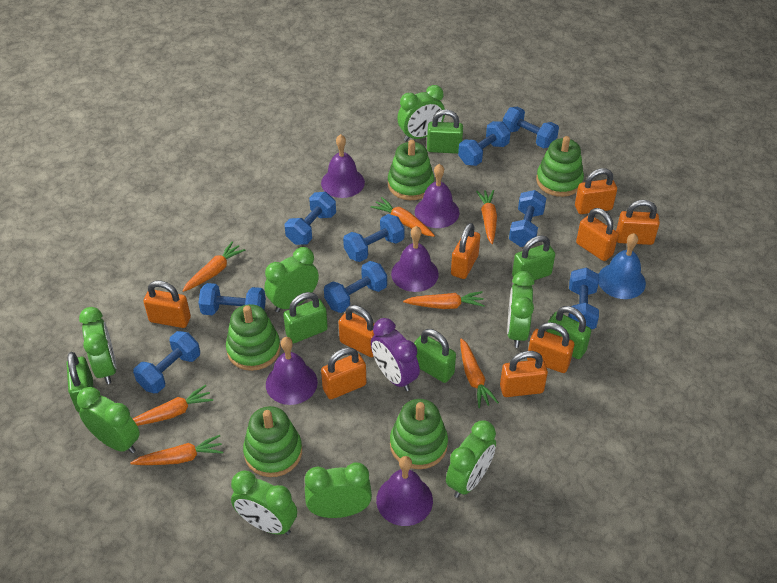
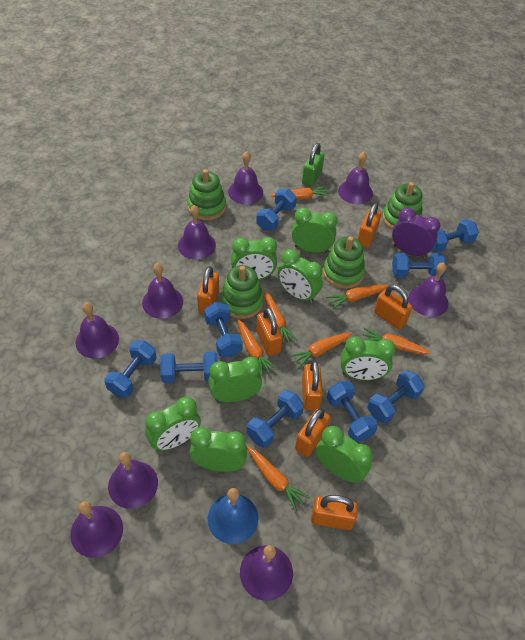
green padlock: 6 -> 1
green stacking toy: 5 -> 4
orange padlock: 9 -> 7
purple bell: 5 -> 9

